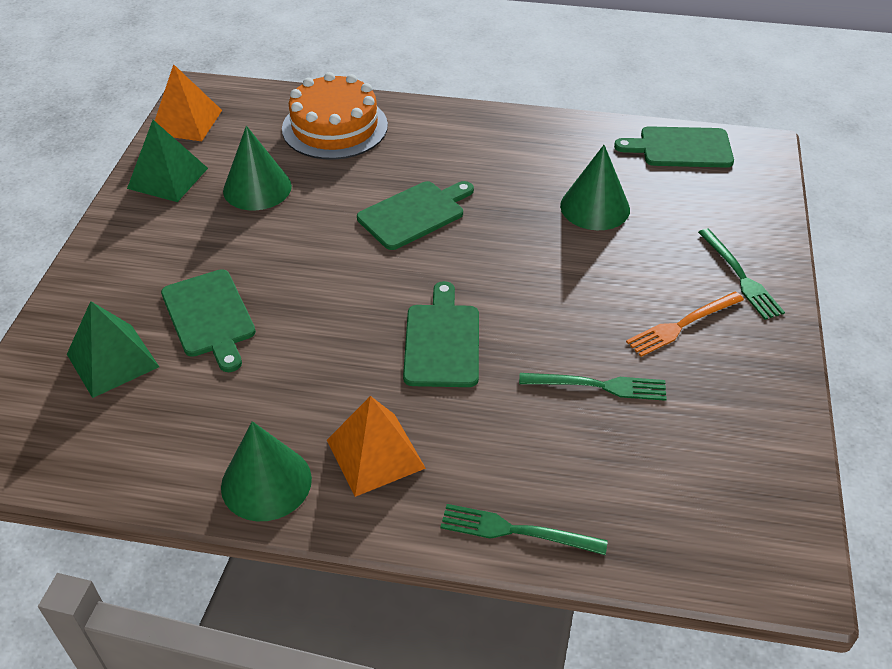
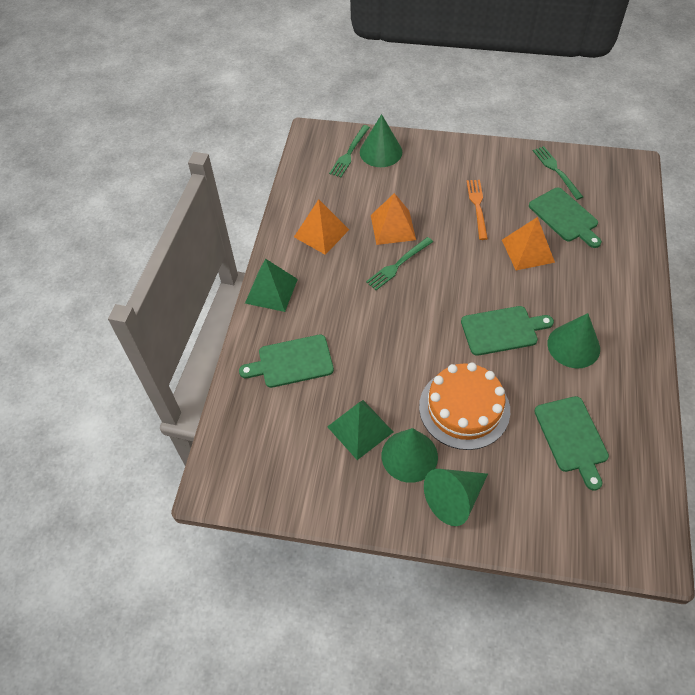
green cone: 3 -> 4
orange pyramid: 2 -> 3

